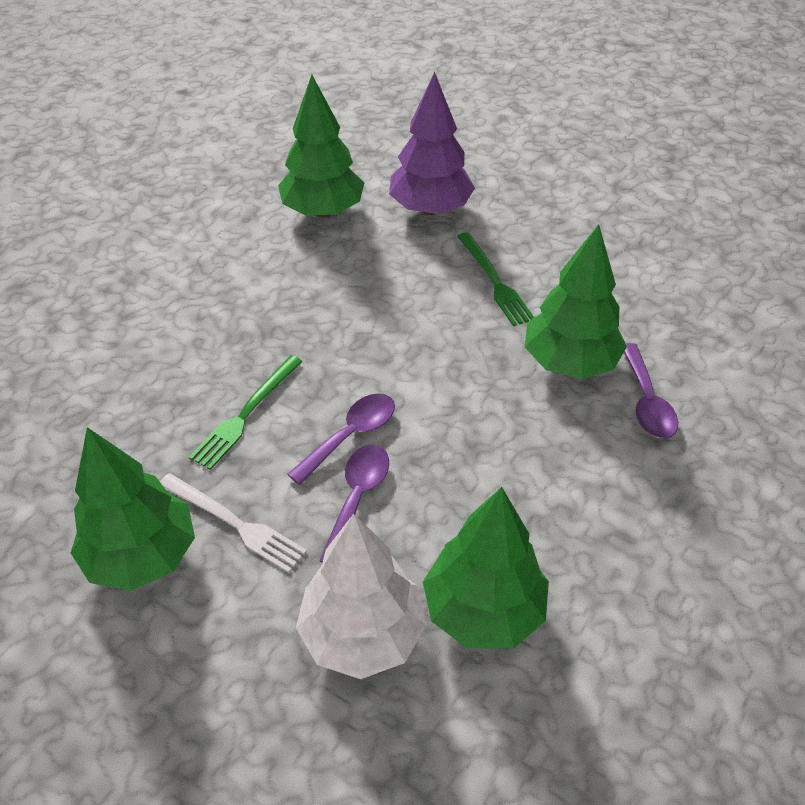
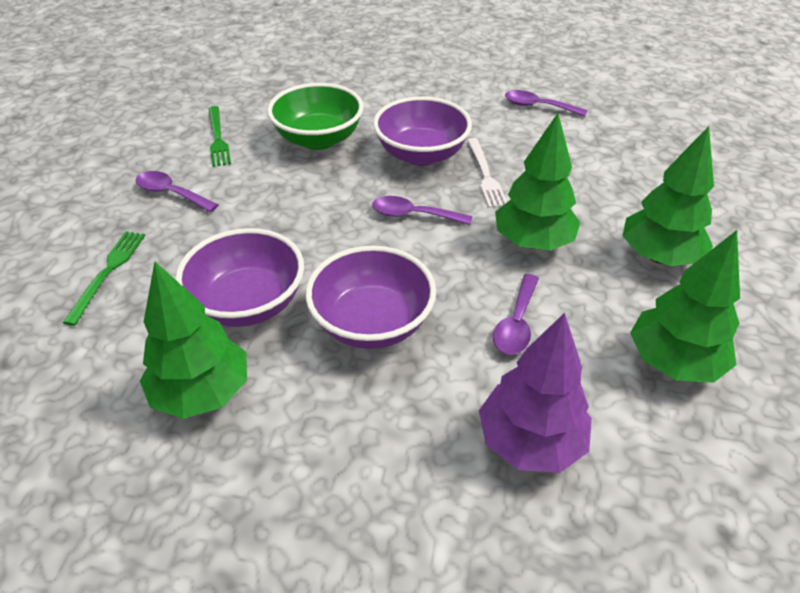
green bowl: 0 -> 1
purple bowl: 0 -> 3
purple spoon: 3 -> 4
white tree: 1 -> 0

